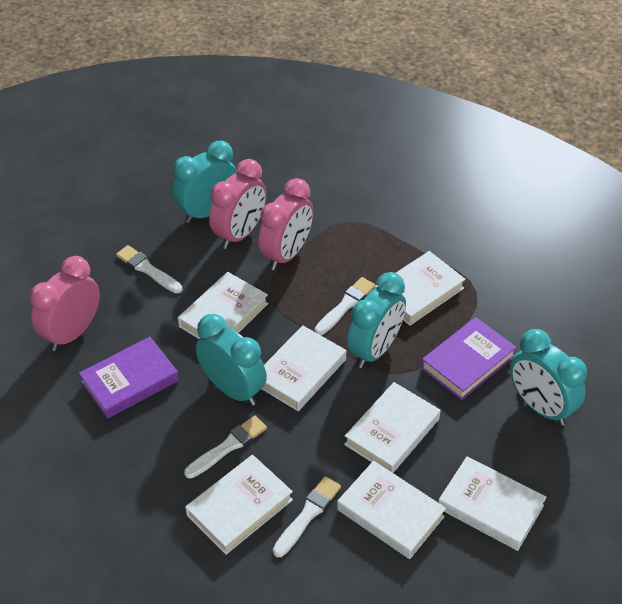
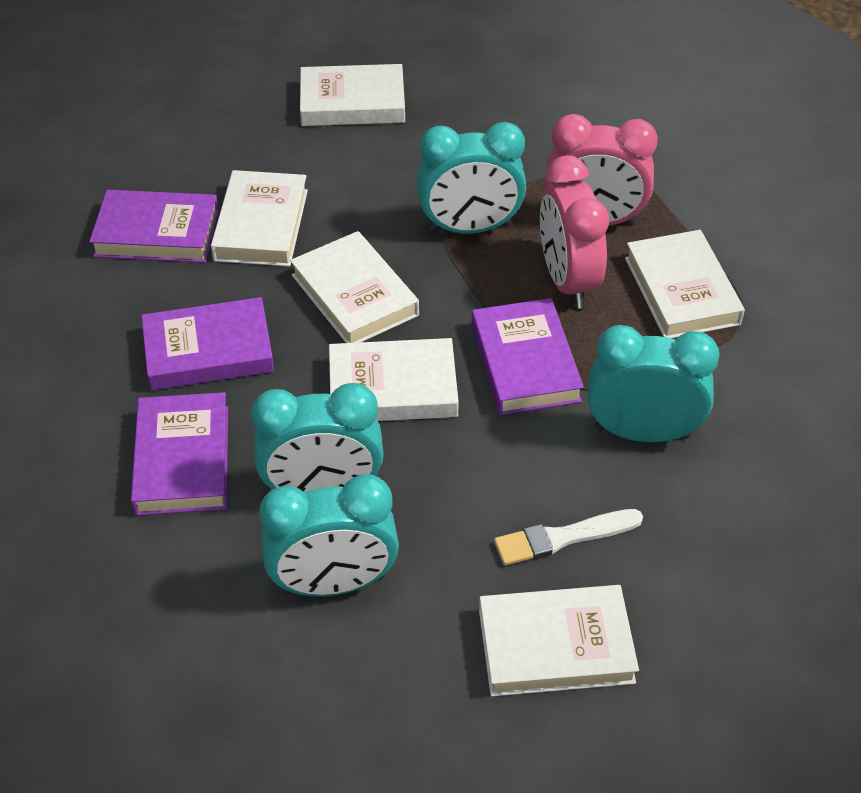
pink clock: 3 -> 2
purple book: 2 -> 4
white book: 7 -> 6
white brush: 4 -> 1

